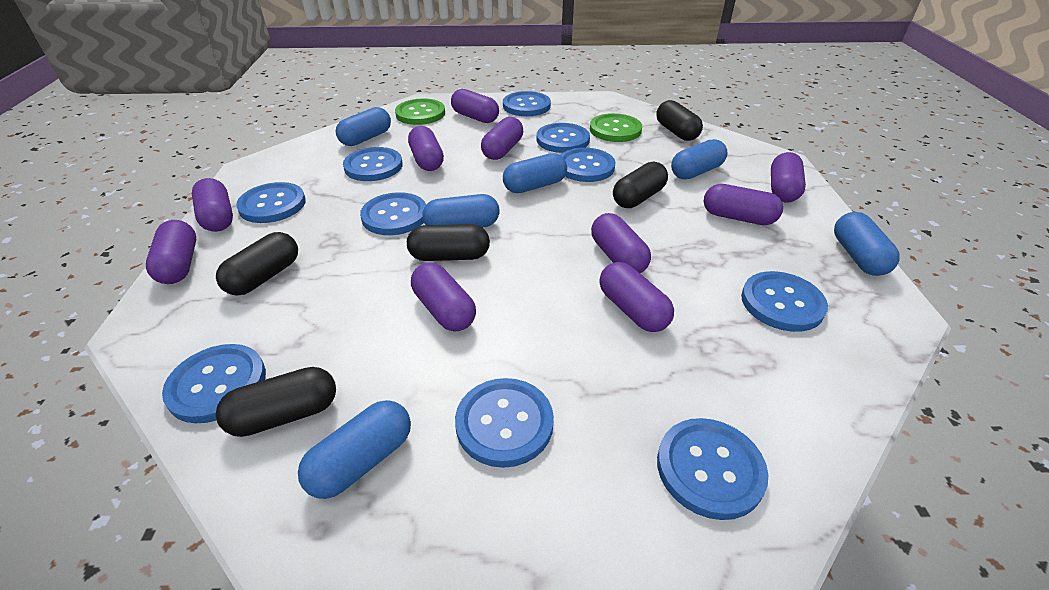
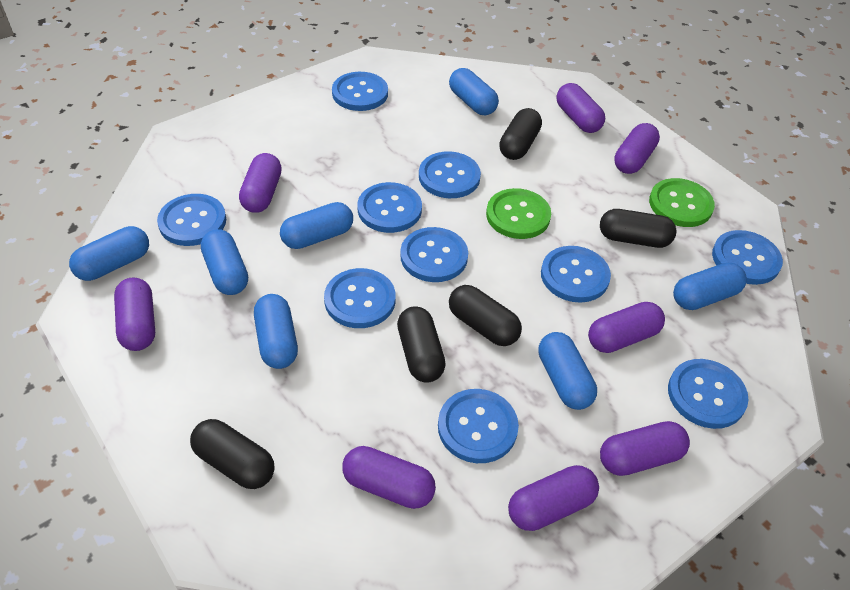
blue capsule: 6 -> 7
purple capsule: 10 -> 8

